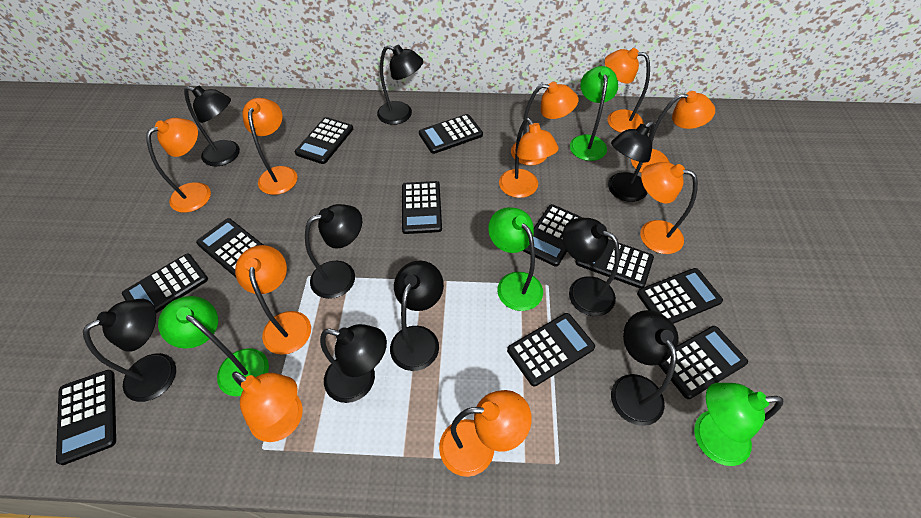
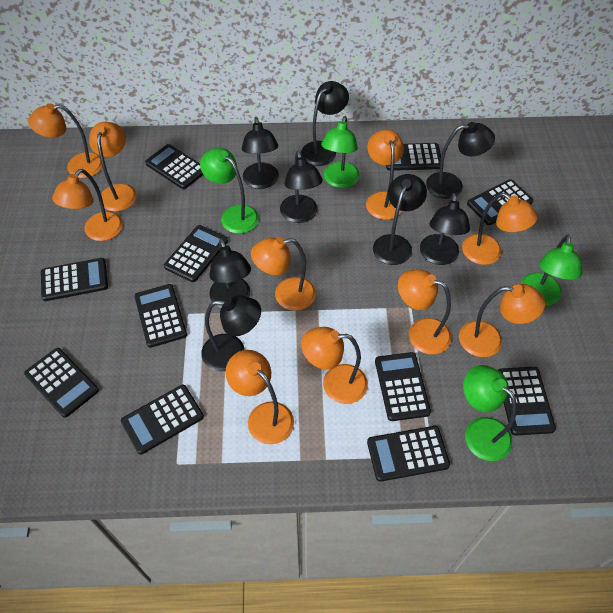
black lamp: 9 -> 8

